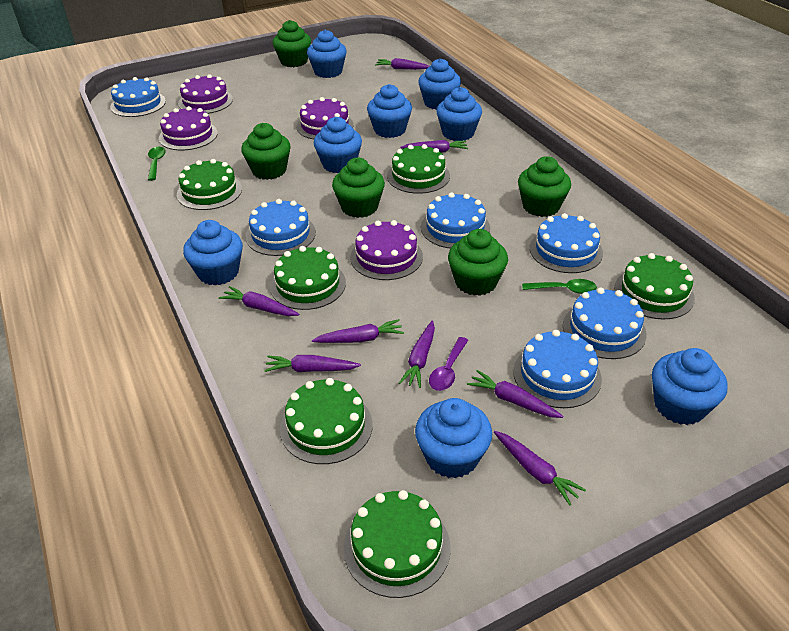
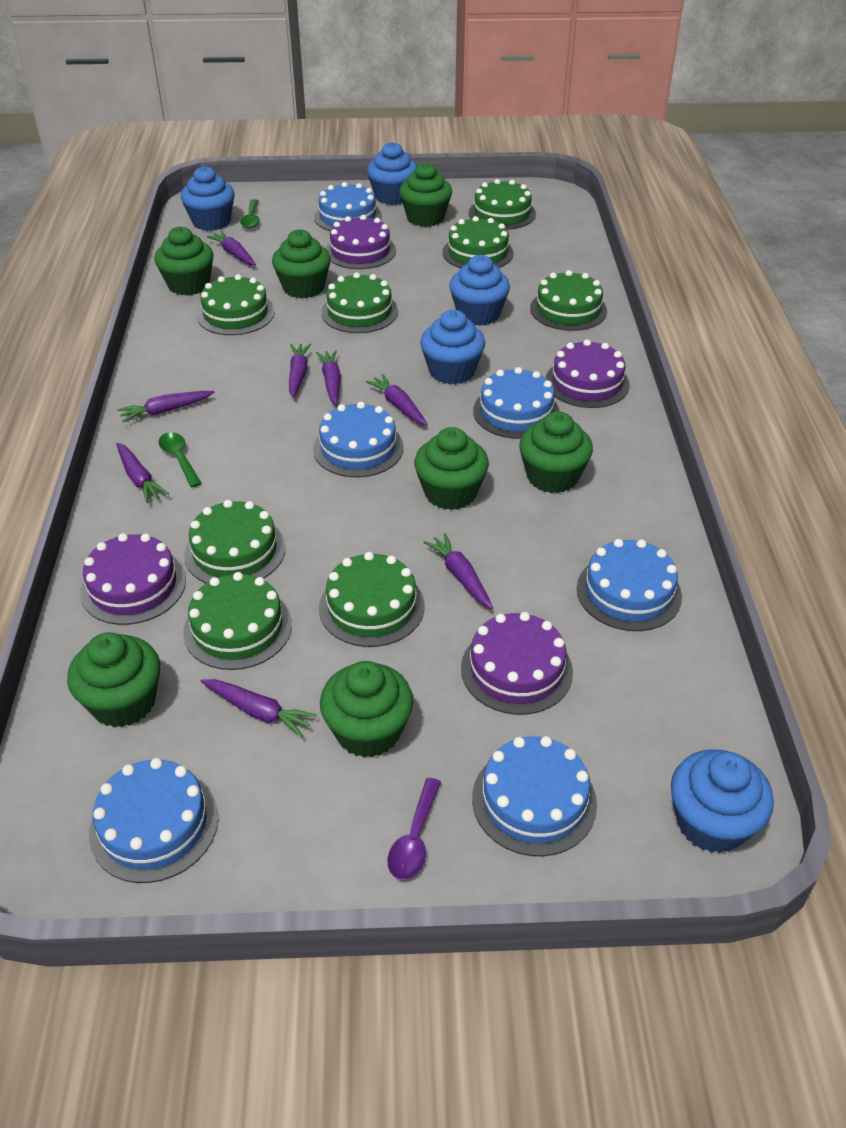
blue cupcake: 8 -> 5
green cake: 6 -> 8
green cupcake: 5 -> 7

